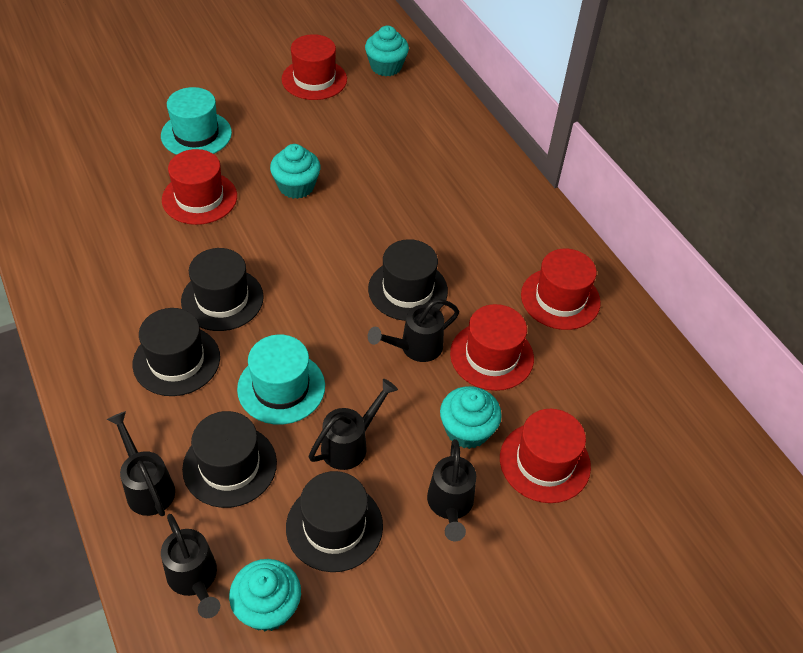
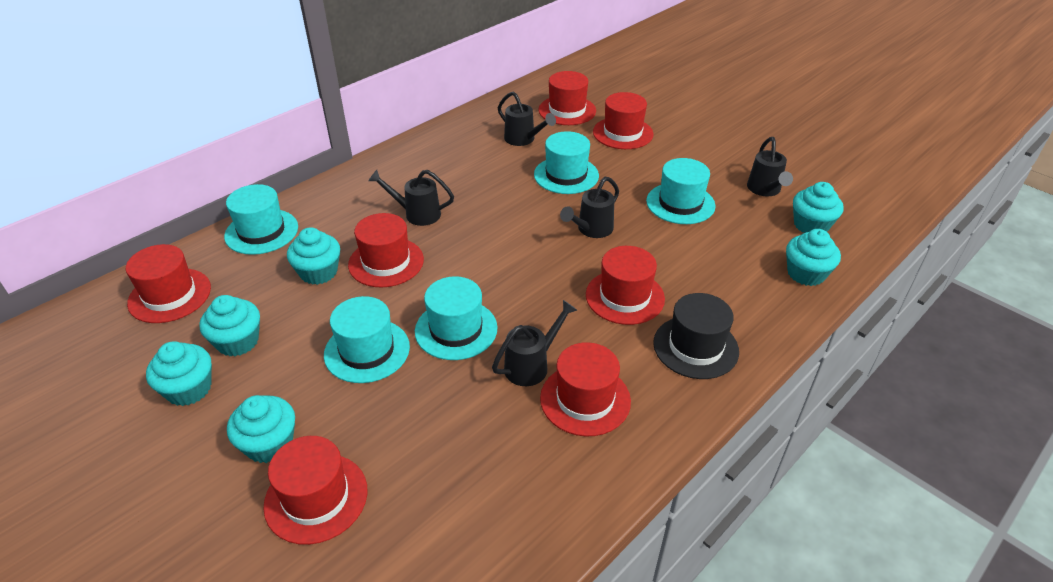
black hat: 5 -> 1
red hat: 5 -> 7
turquoise cupcake: 4 -> 6
turquoise hat: 2 -> 5

